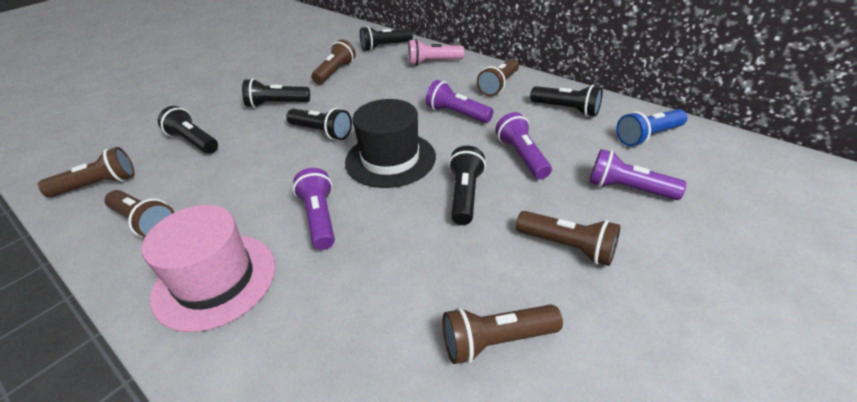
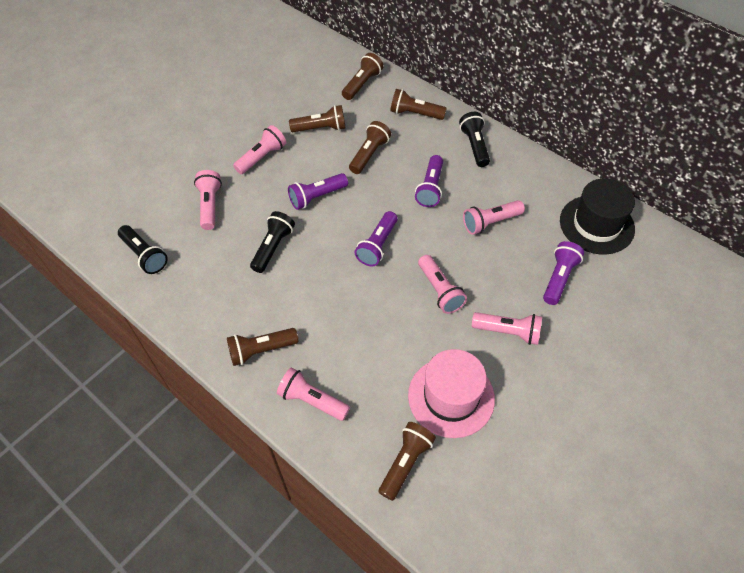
black flashlight: 6 -> 3
blue flashlight: 1 -> 0
pink flashlight: 1 -> 6

